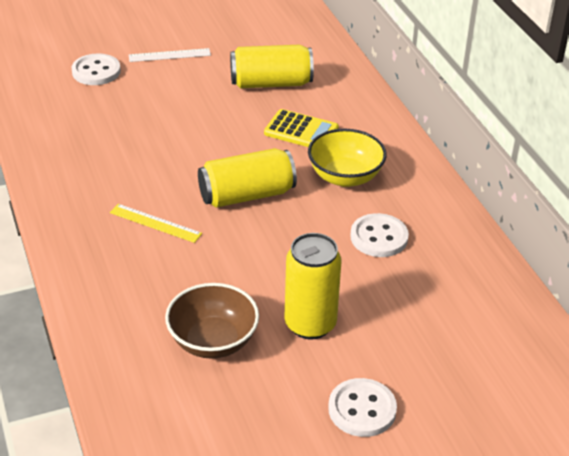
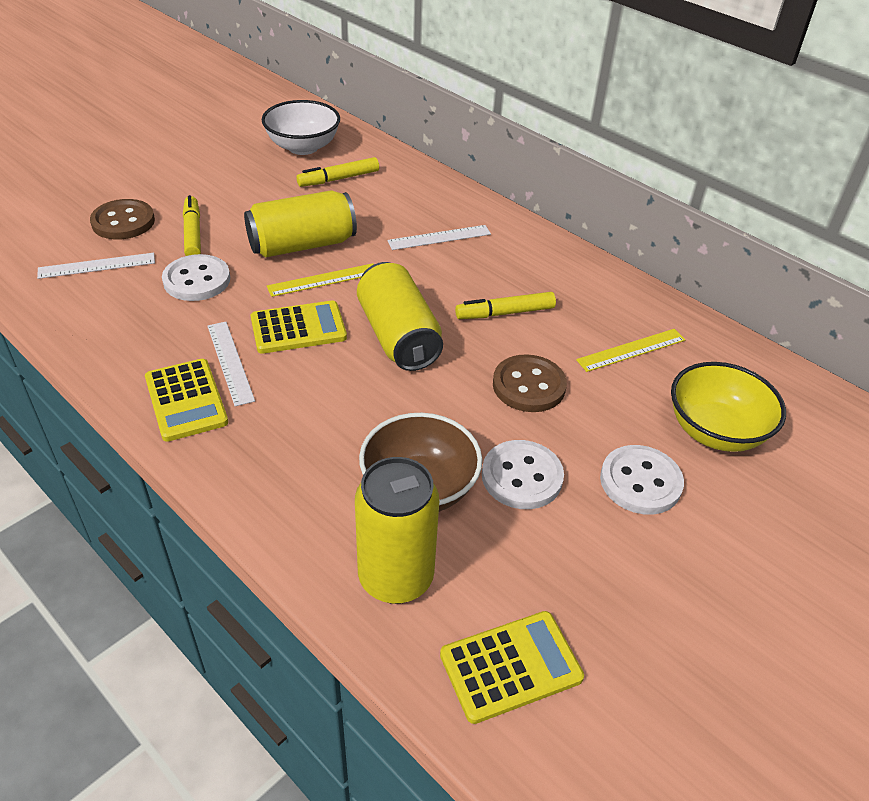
brown button: 0 -> 2
white bowl: 0 -> 1
white ruler: 1 -> 3
yellow calculator: 1 -> 3
yellow marker: 0 -> 3
yellow ruler: 1 -> 2

